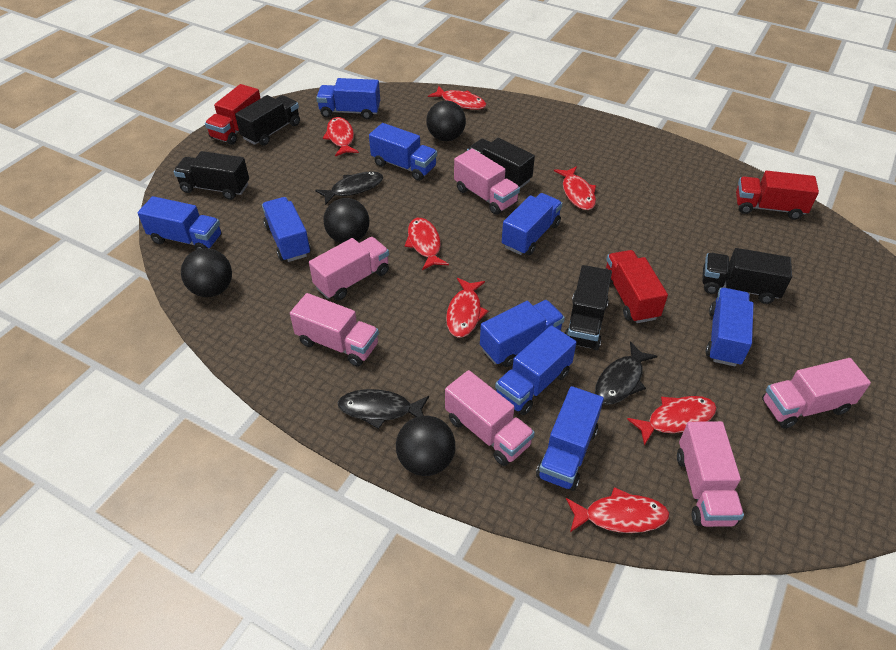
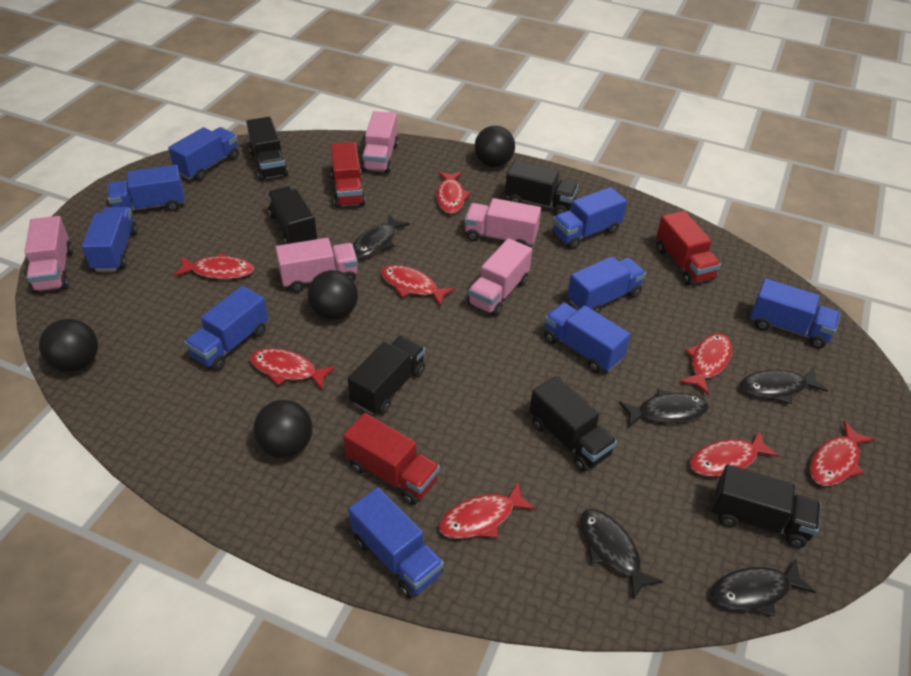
black fish: 3 -> 5
black truck: 5 -> 6
pink truck: 6 -> 5
red fish: 7 -> 8

